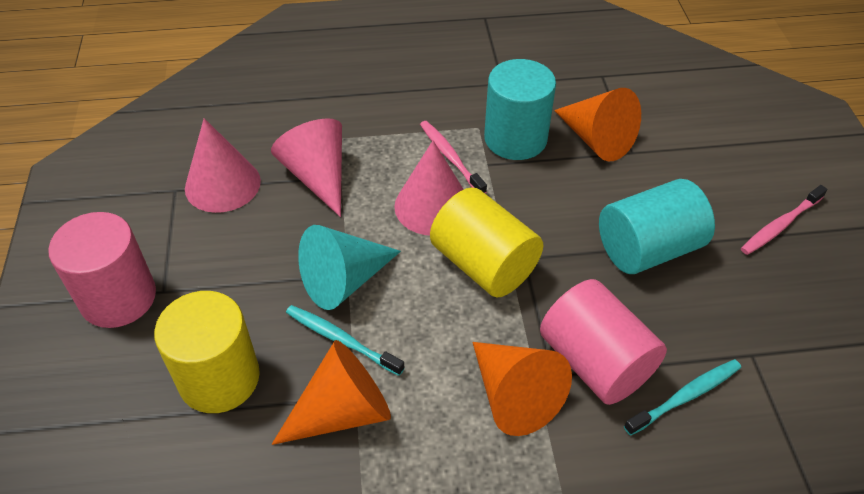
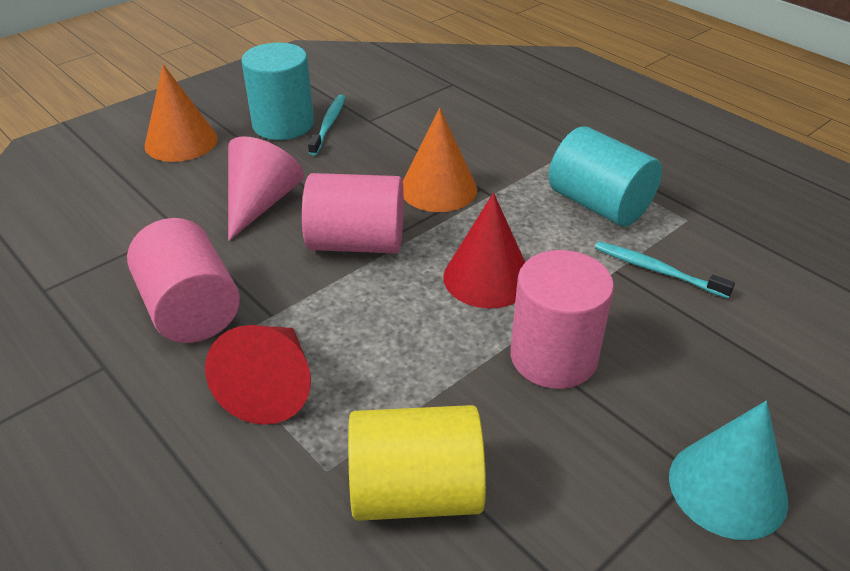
orange cone: 3 -> 2
pink cone: 3 -> 1
pink cylinder: 2 -> 3
pink toothbrush: 2 -> 0
red cone: 0 -> 2
yellow cylinder: 2 -> 1

